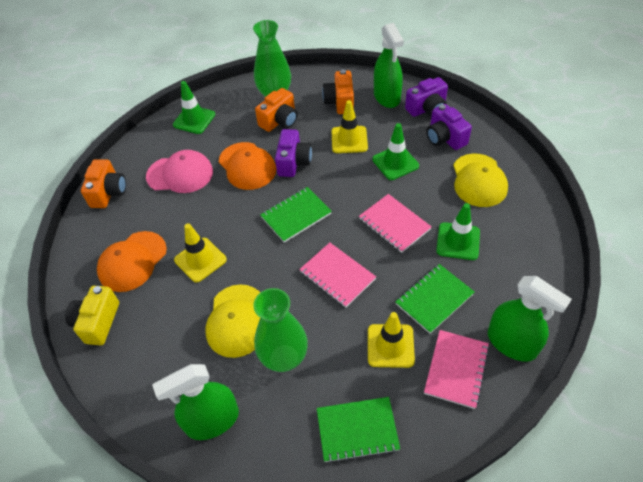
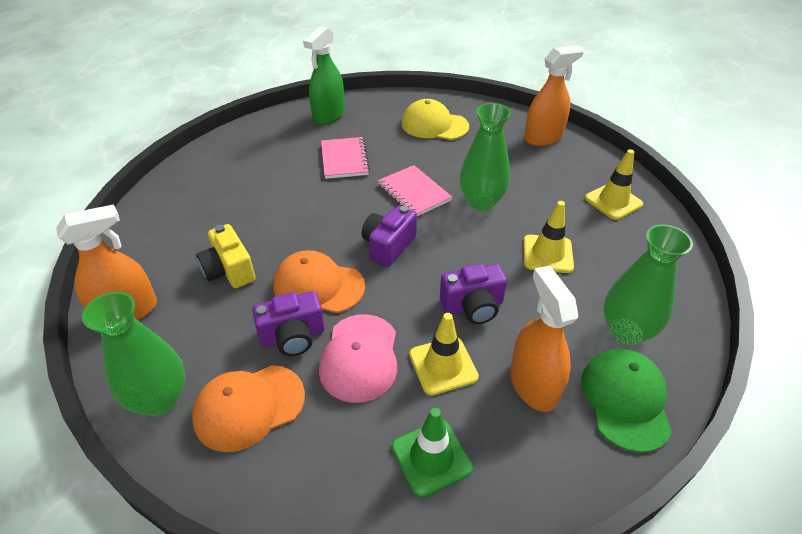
green cap: 0 -> 1
green notebook: 3 -> 0
green spray bottle: 3 -> 1
green traffic cone: 3 -> 1
green vase: 2 -> 3
orange camera: 3 -> 0
orange spray bottle: 0 -> 3
pink notebook: 3 -> 2
yellow cap: 2 -> 1

